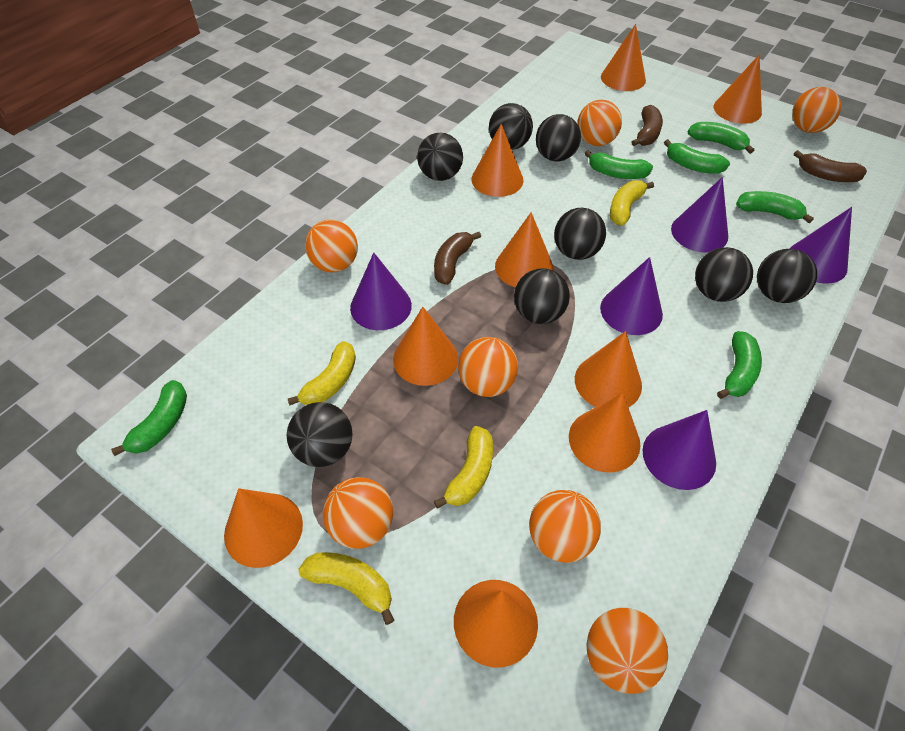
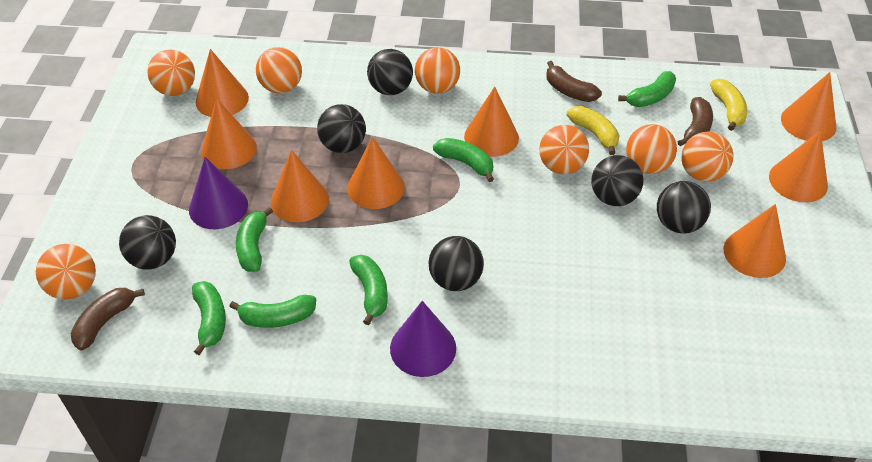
black ball: 8 -> 6
orange cone: 9 -> 8
purple cone: 5 -> 2
yellow banana: 4 -> 2

